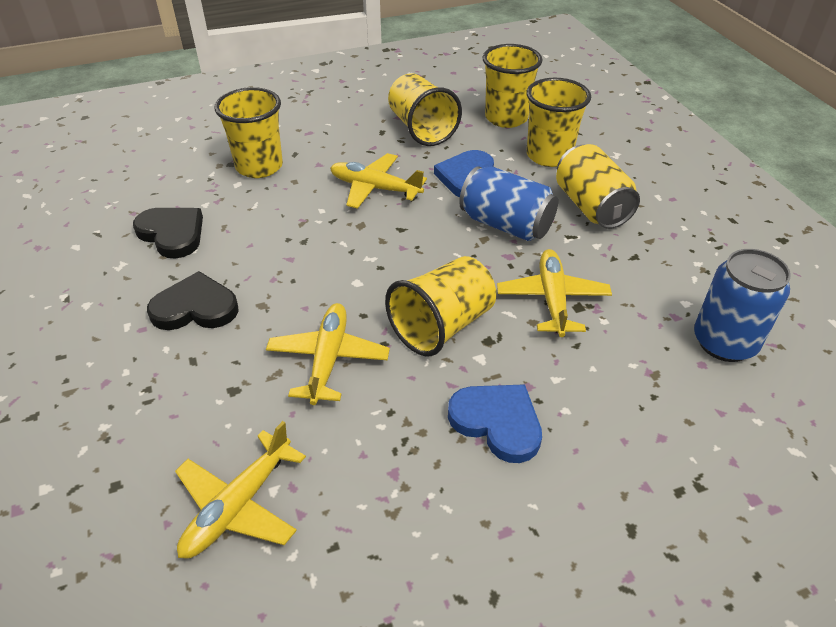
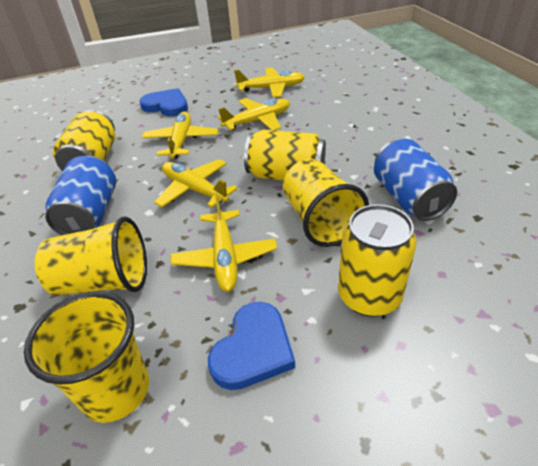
black heart: 2 -> 0
yellow can: 1 -> 3
yellow cup: 5 -> 3
yellow plane: 4 -> 5

